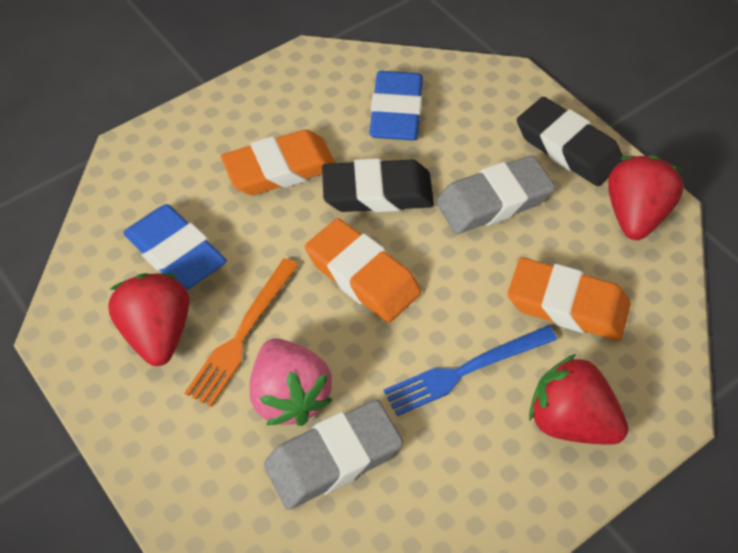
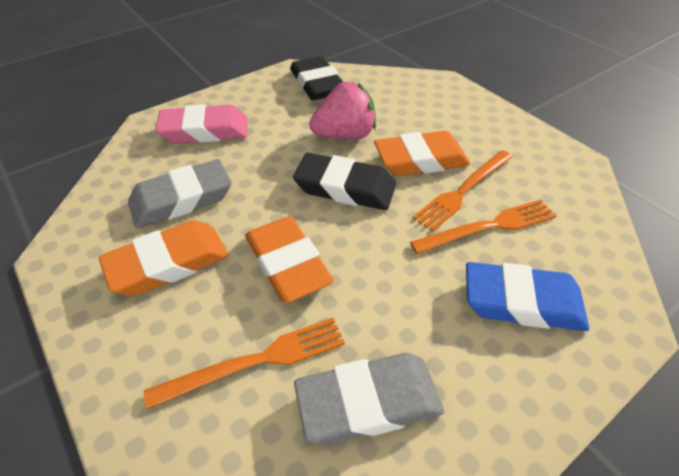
blue eraser: 2 -> 1
blue fork: 1 -> 0
orange fork: 1 -> 3
pink eraser: 0 -> 1
red strawberry: 3 -> 0

